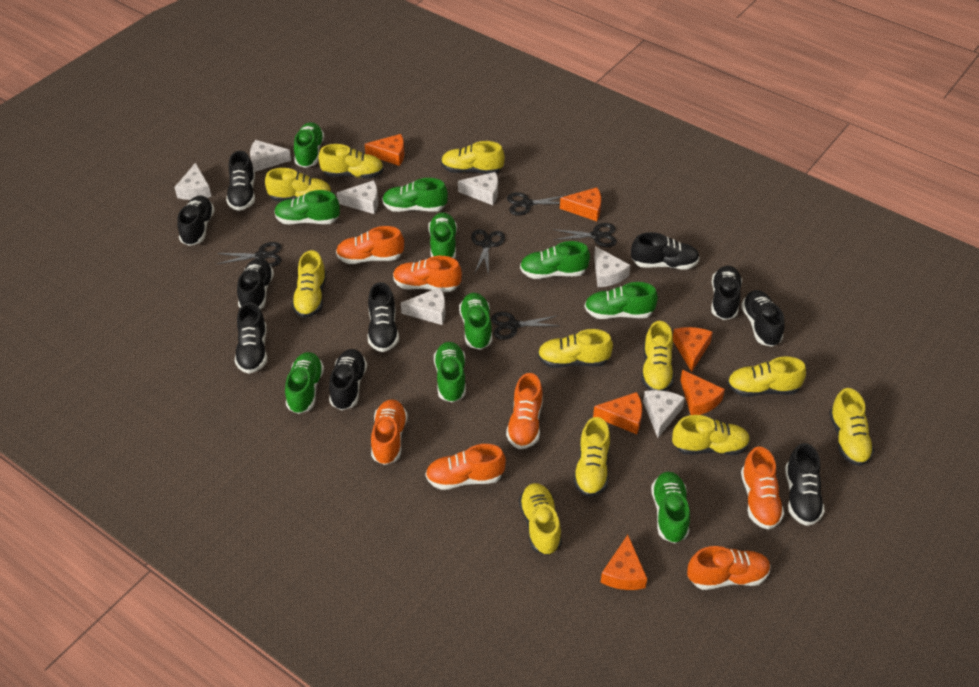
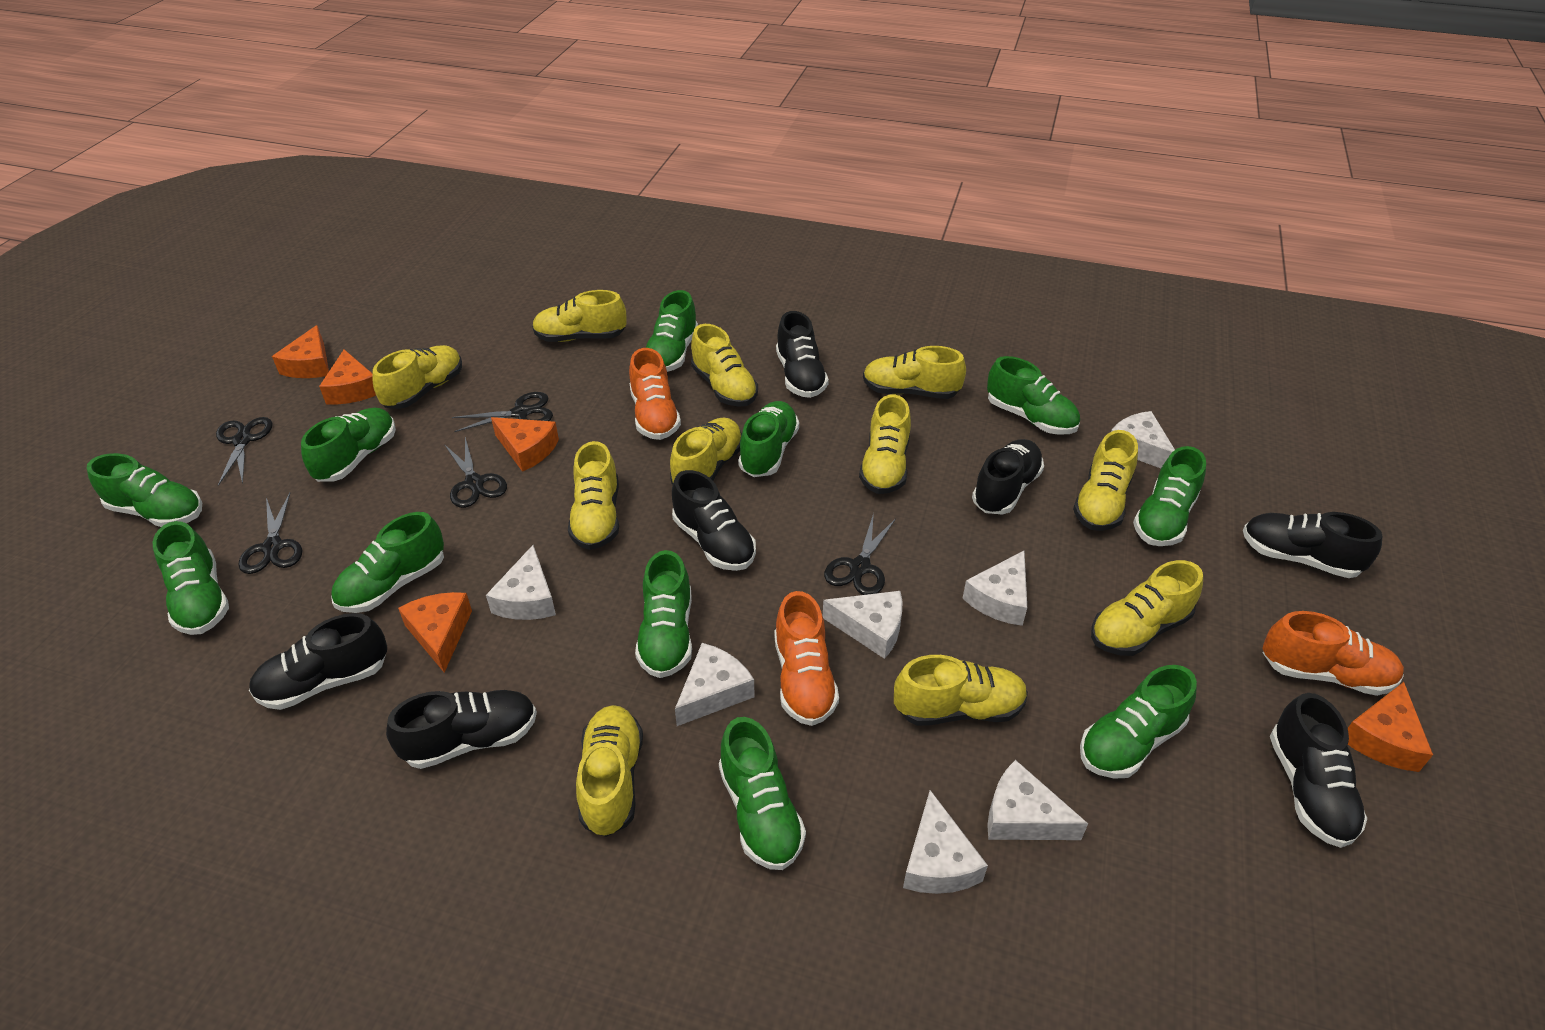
black shoe: 10 -> 7
green shoe: 10 -> 11
orange cheese: 6 -> 5
orange shoe: 7 -> 3

